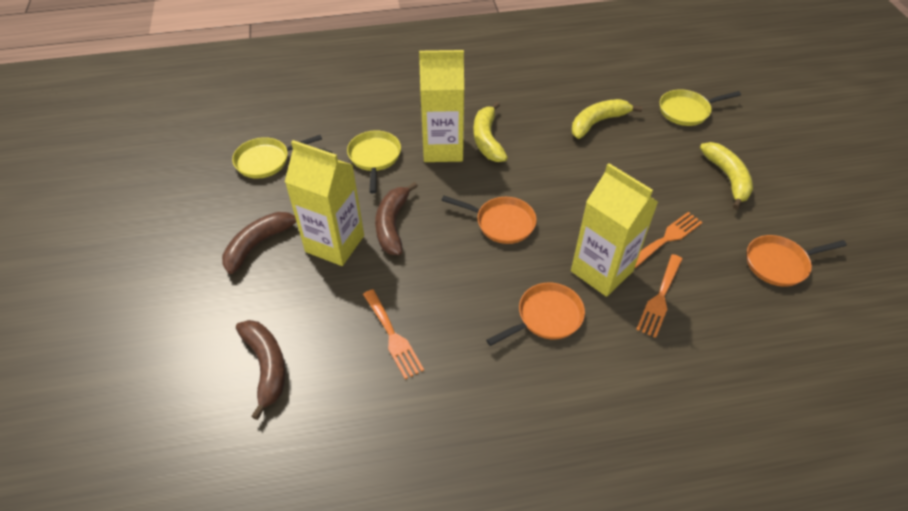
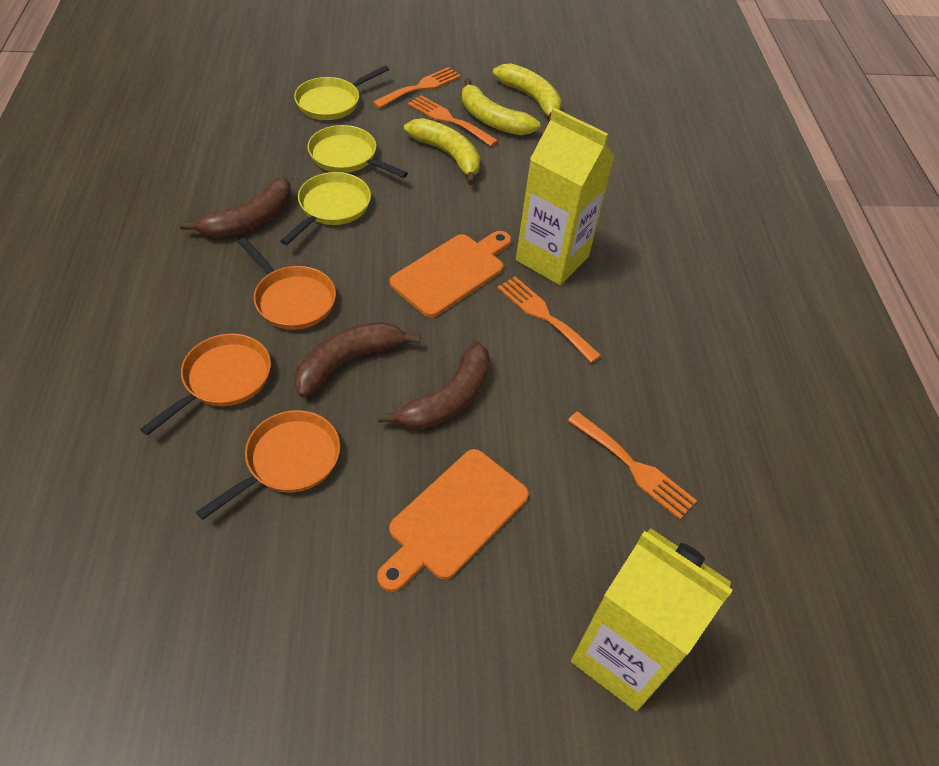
orange cutting board: 0 -> 2
orange fork: 3 -> 4
yellow carton: 3 -> 2

